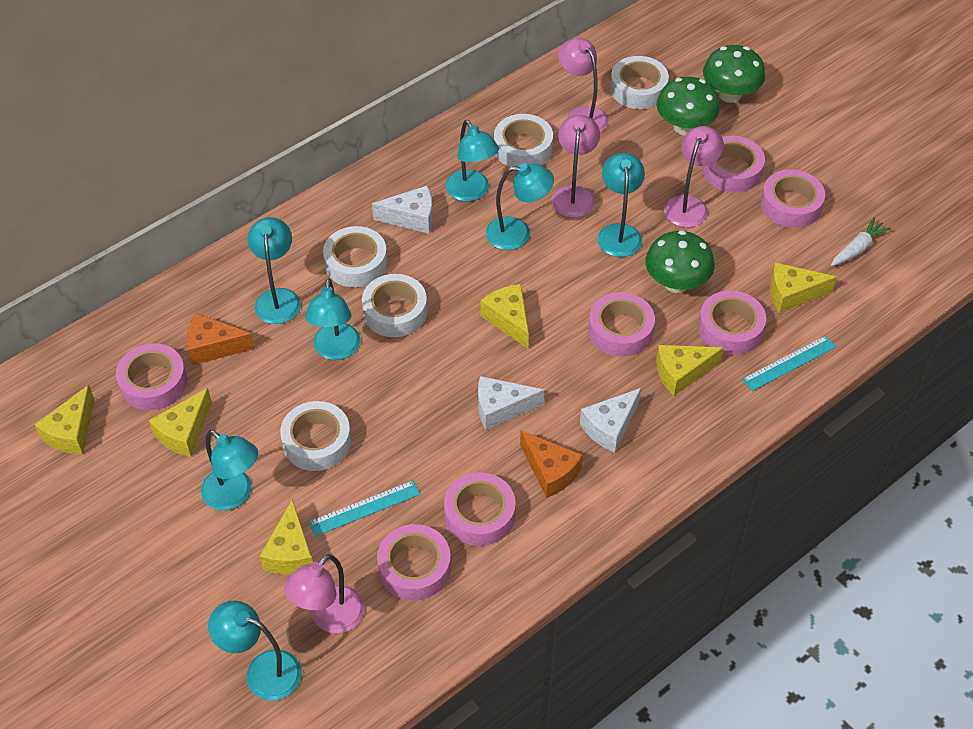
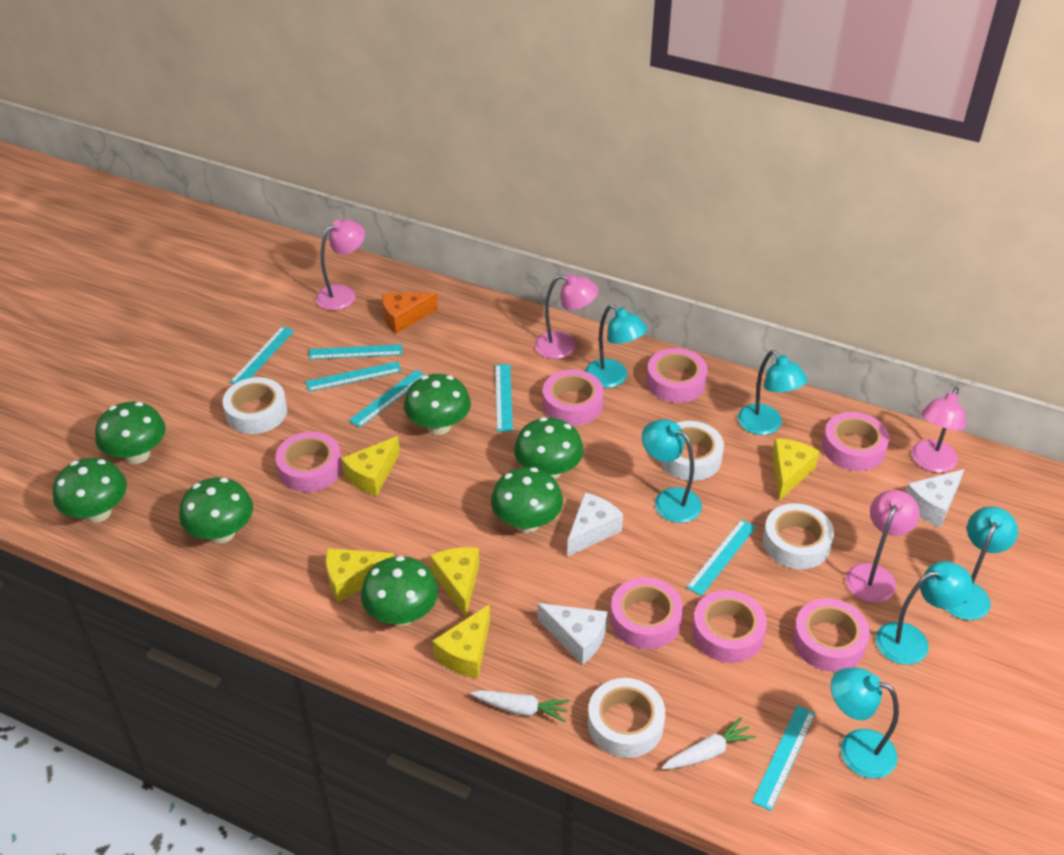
green mushroom: 3 -> 7
orange cheese: 2 -> 1
turquoise lamp: 7 -> 6
turquoise ruler: 2 -> 7
white carrot: 1 -> 2
white tape: 5 -> 4
yellow cheese: 6 -> 5

